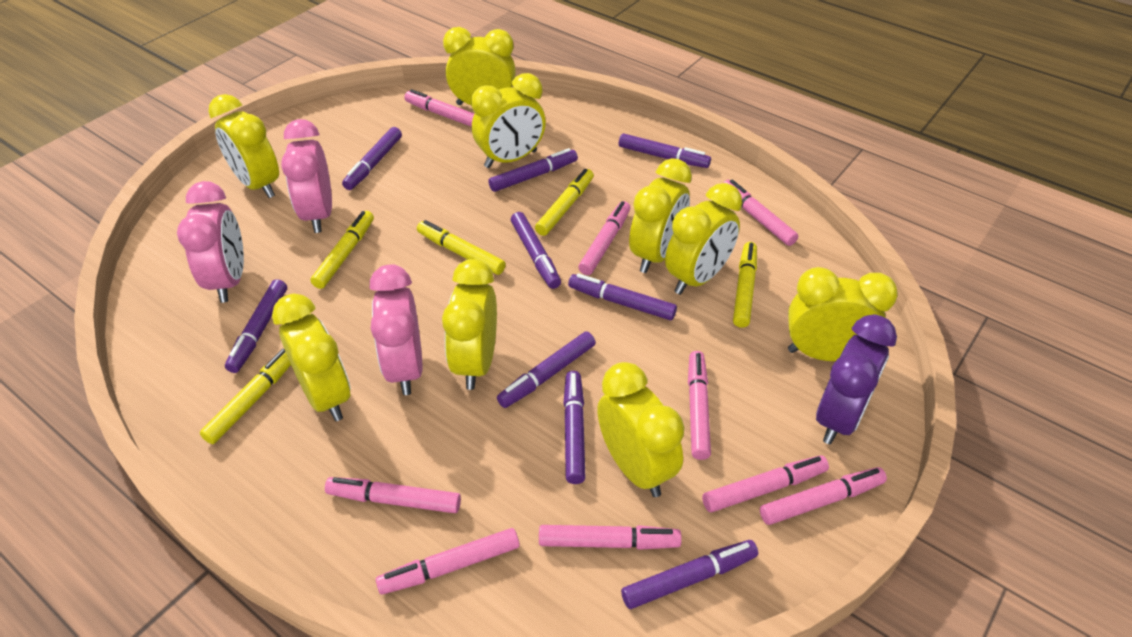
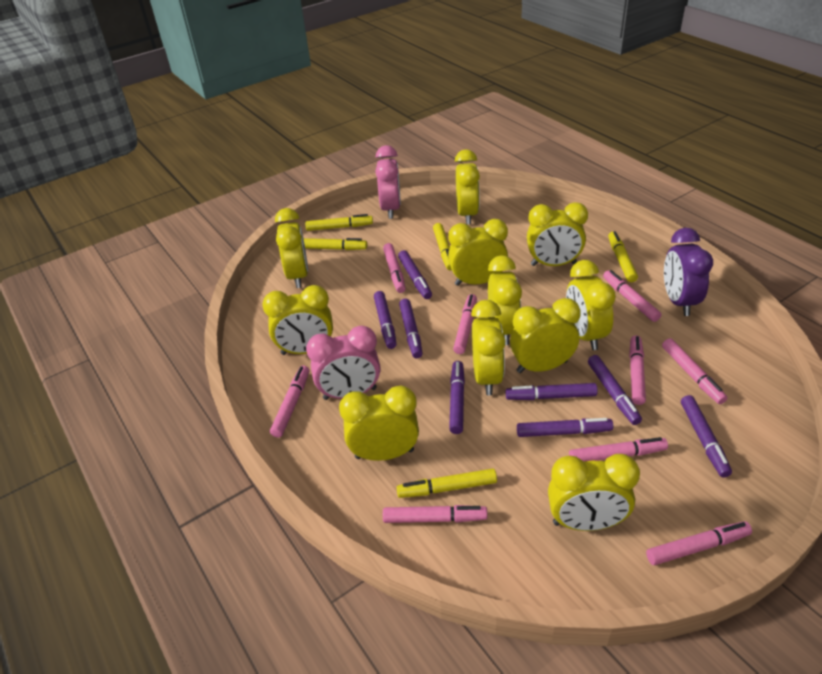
pink clock: 3 -> 2
purple marker: 9 -> 8
yellow clock: 9 -> 11

